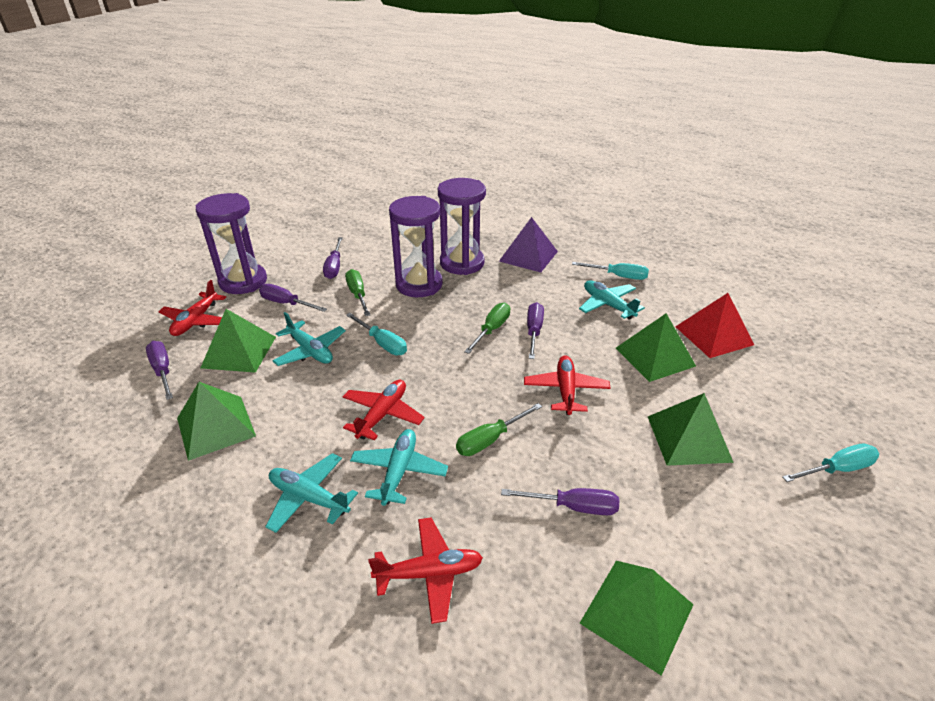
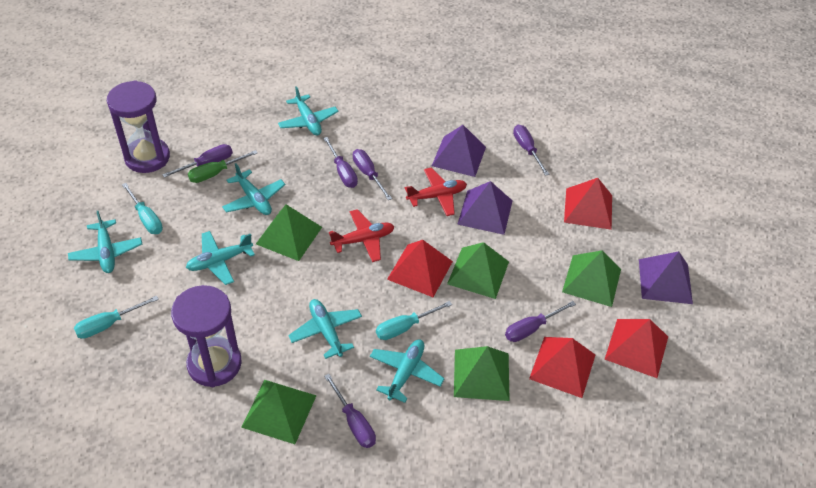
green screwdriver: 3 -> 1
purple hourglass: 3 -> 2
purple pyramid: 1 -> 3
purple screwdriver: 5 -> 6
red plane: 4 -> 2
red pyramid: 1 -> 4
turquoise plane: 4 -> 6

